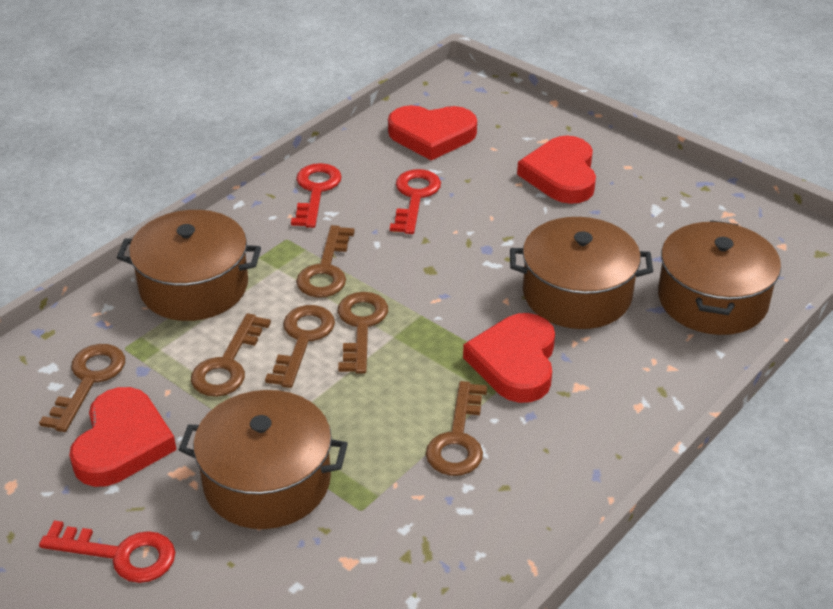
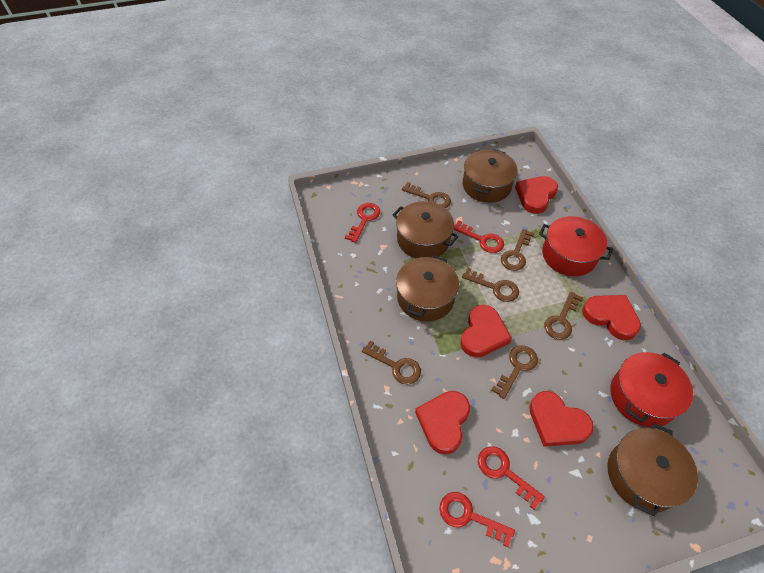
red heart: 4 -> 5
red key: 3 -> 4
red pot: 0 -> 2

